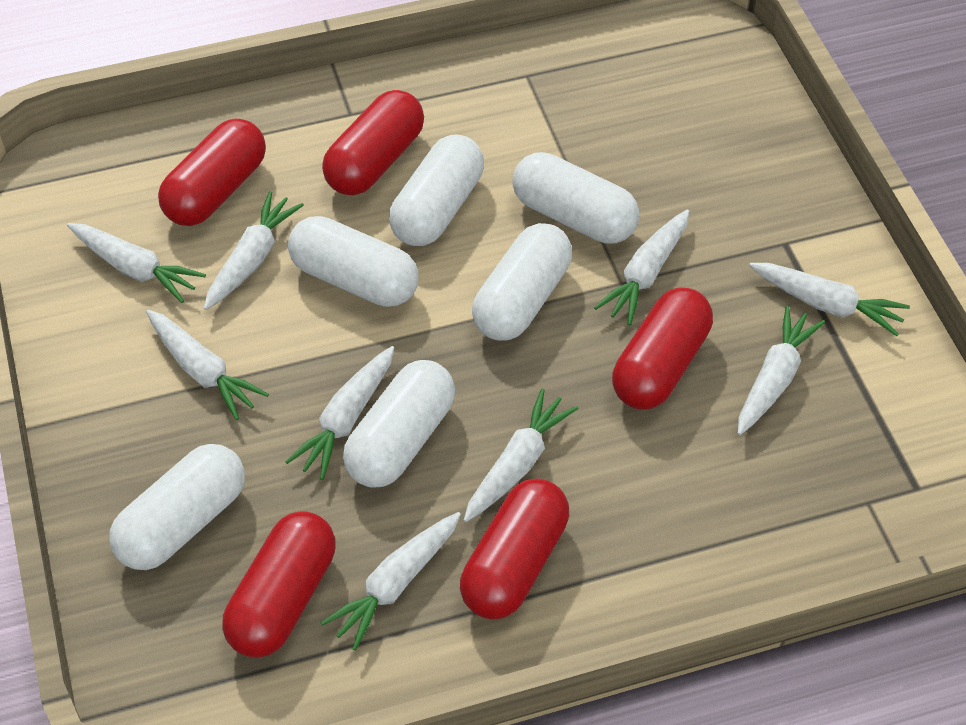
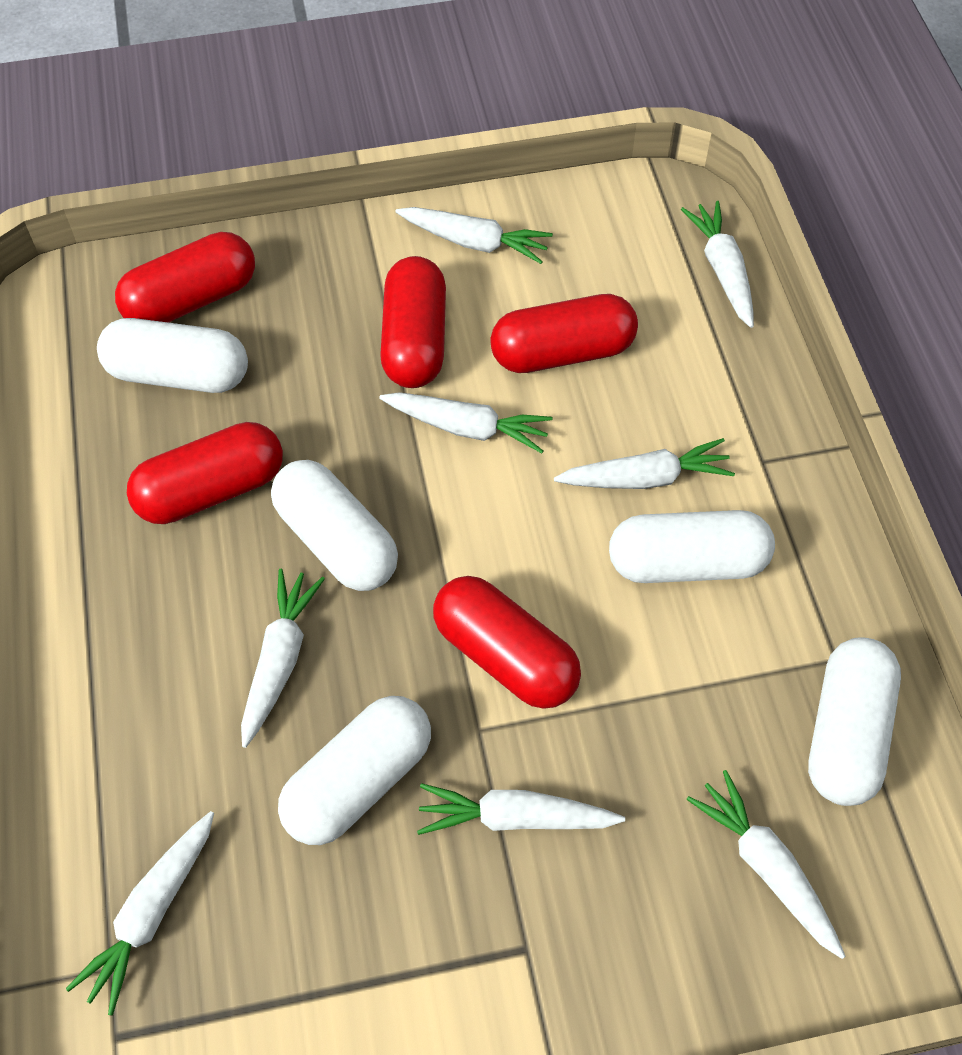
white capsule: 6 -> 5
white carrot: 9 -> 8

